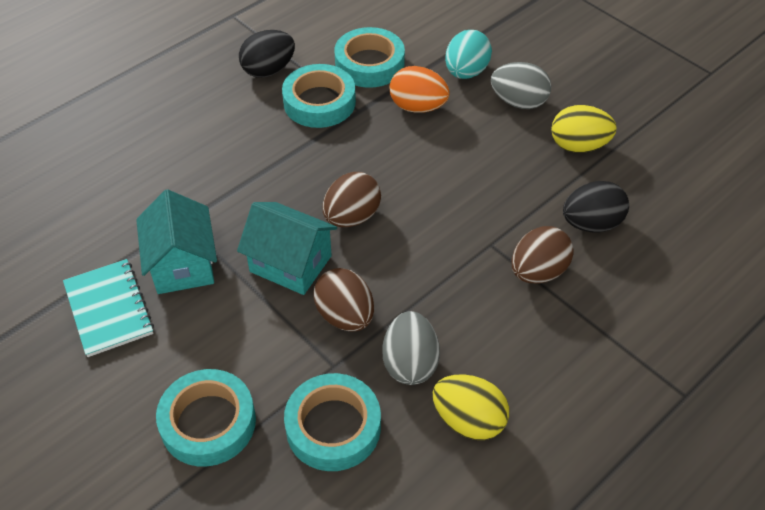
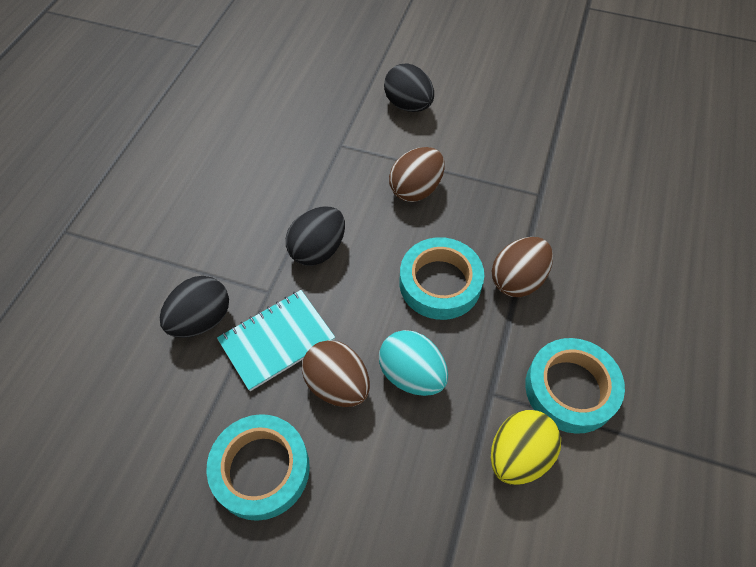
black egg: 2 -> 3
grey egg: 2 -> 0
orange egg: 1 -> 0
turquoise house: 2 -> 0
turquoise tape: 4 -> 3
yellow egg: 2 -> 1

